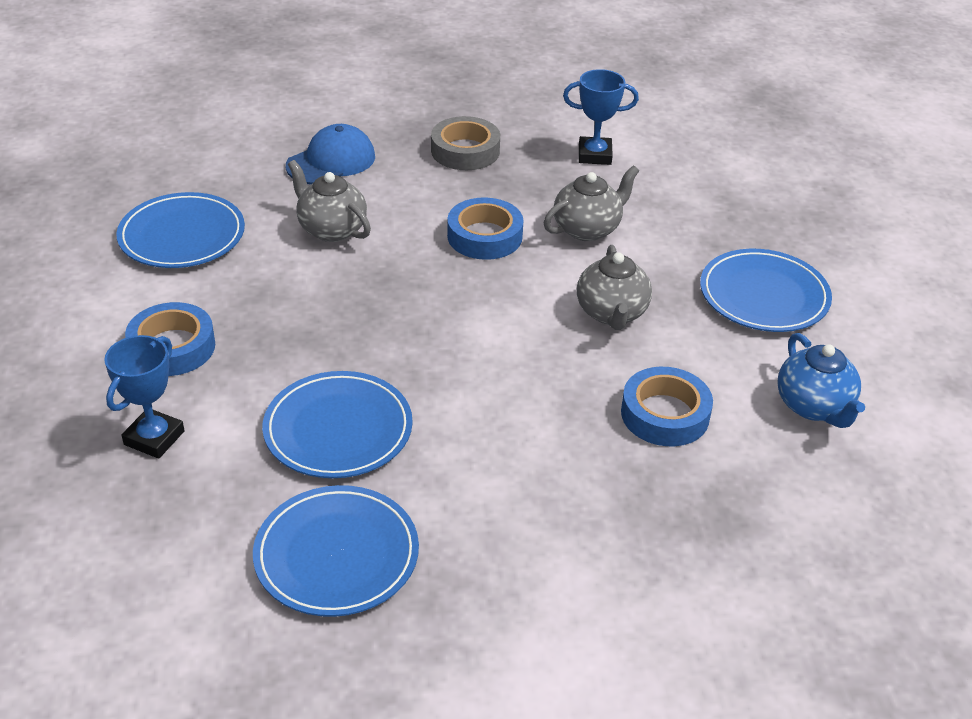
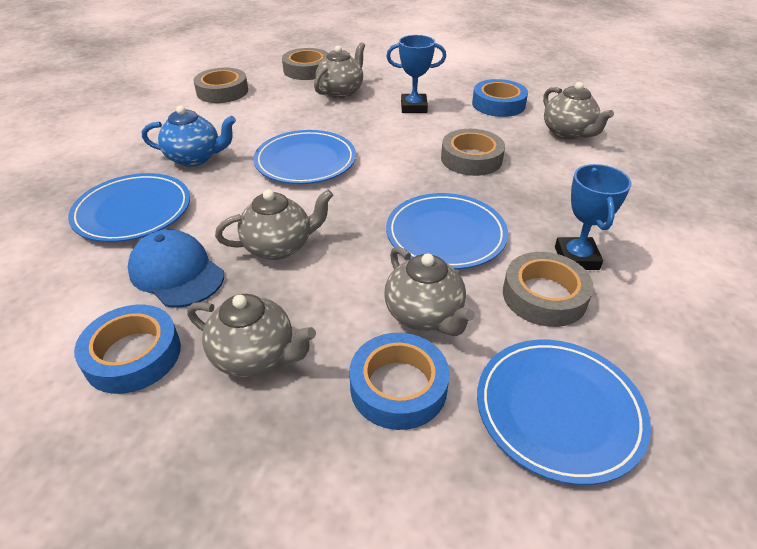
grey tape: 1 -> 4
grey teapot: 3 -> 5

